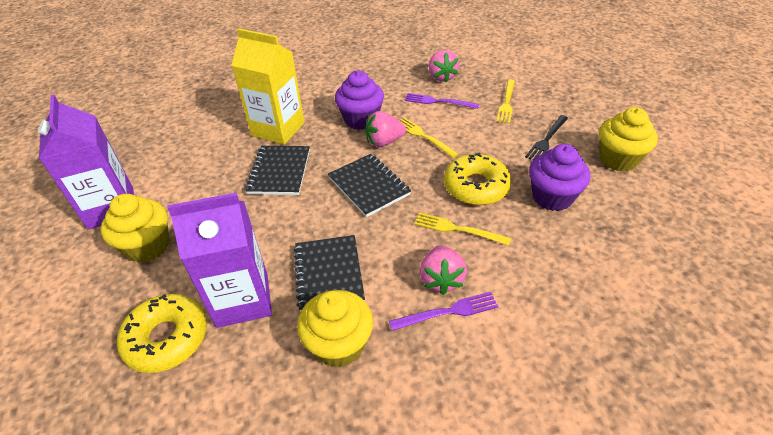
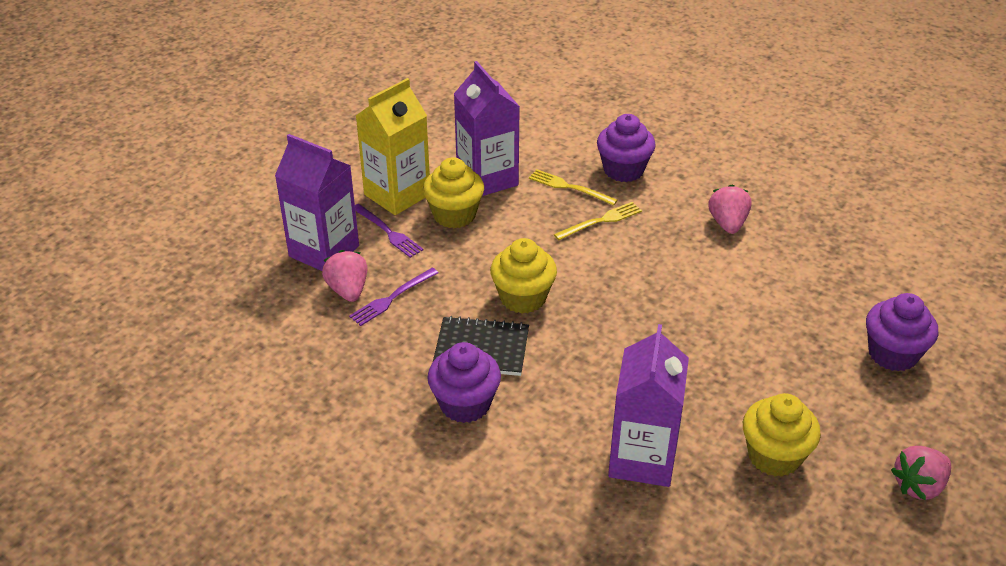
black fork: 1 -> 0
black notebook: 3 -> 1
purple carton: 2 -> 3
purple cupcake: 2 -> 3
yellow donut: 2 -> 0
yellow fork: 3 -> 2

